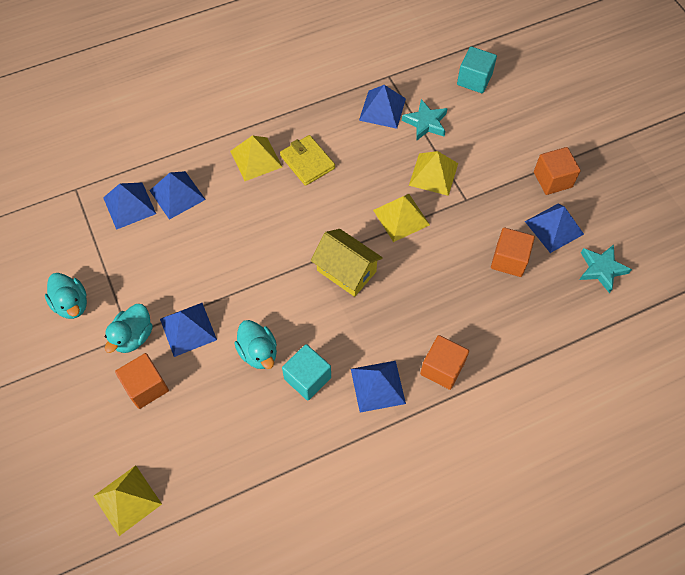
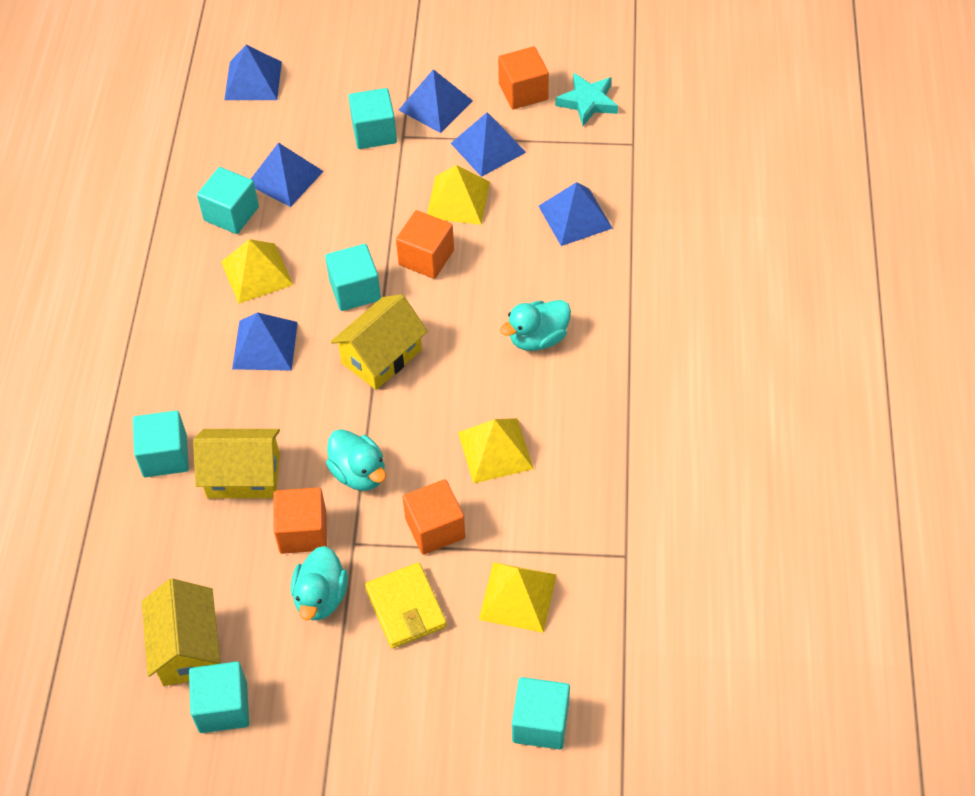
turquoise cube: 2 -> 6
turquoise star: 2 -> 1
yellow house: 1 -> 3

